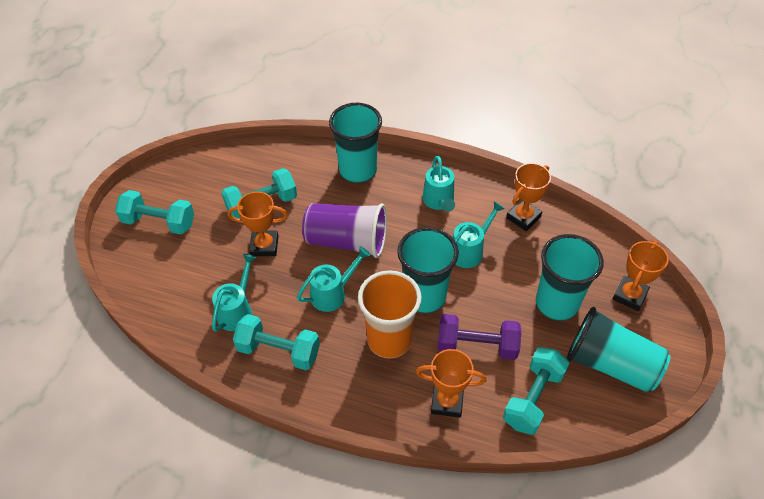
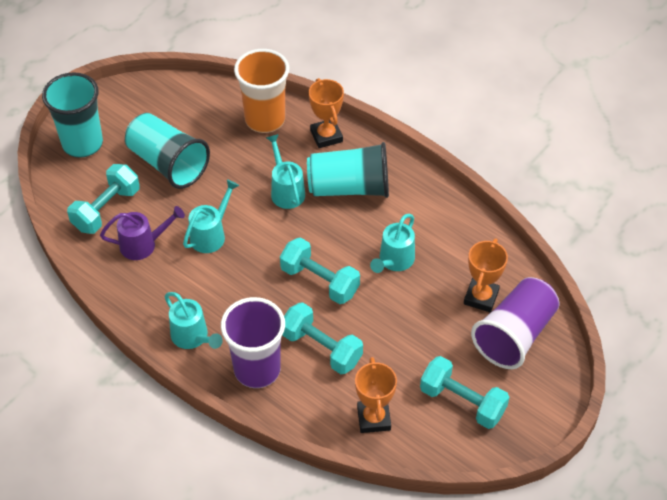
orange trophy: 4 -> 3
purple cup: 1 -> 2
purple dumbbell: 1 -> 0
purple watering can: 0 -> 1
turquoise cup: 4 -> 3

